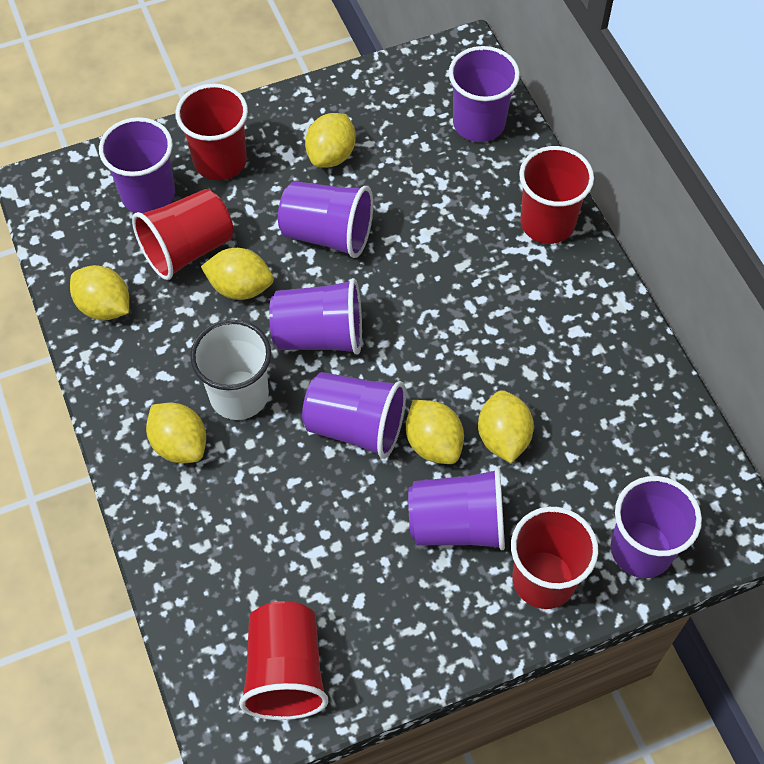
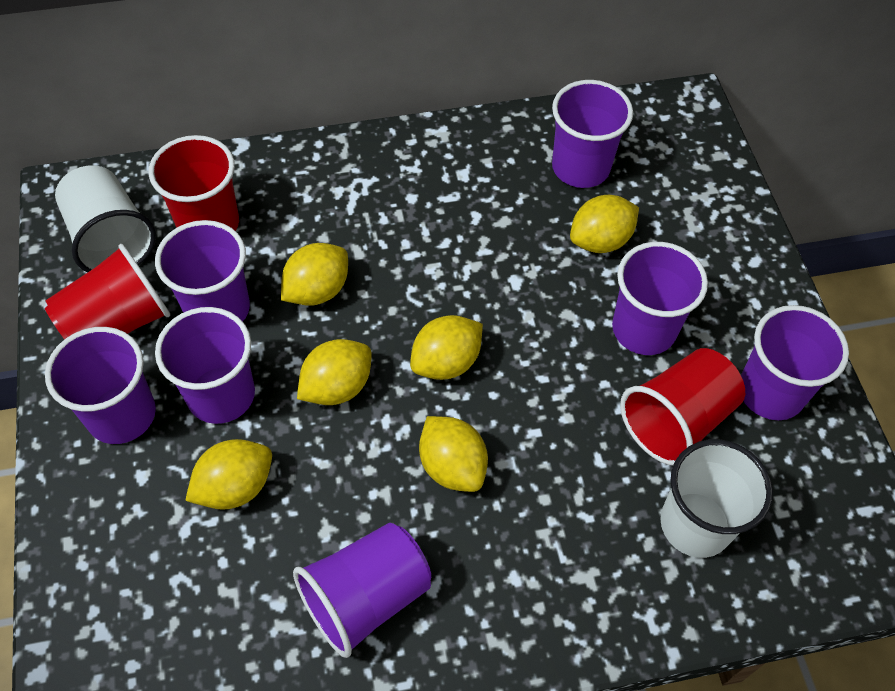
red cup: 5 -> 3
white cup: 1 -> 2

